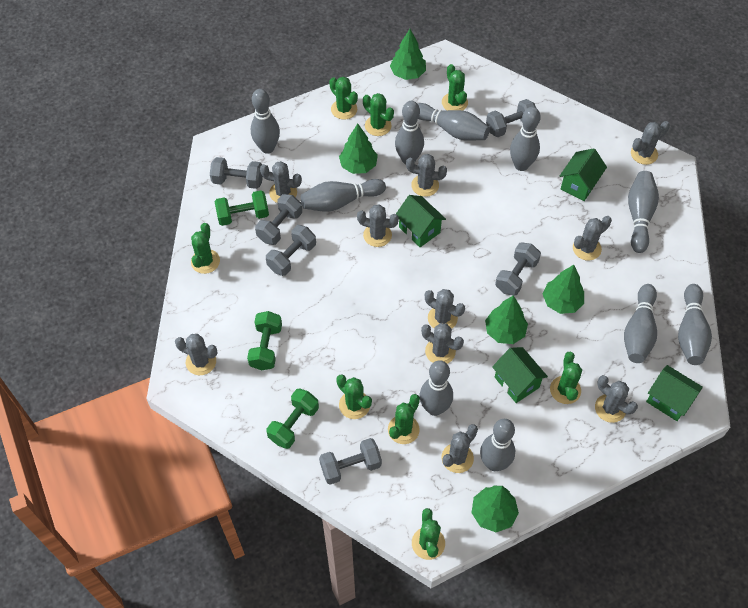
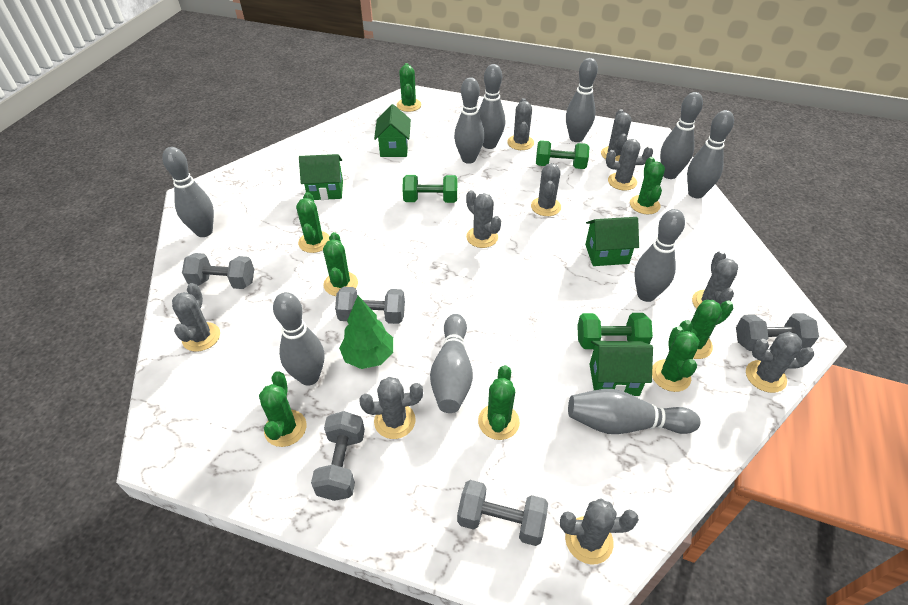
green tree: 5 -> 1
grey dumbbell: 6 -> 5

